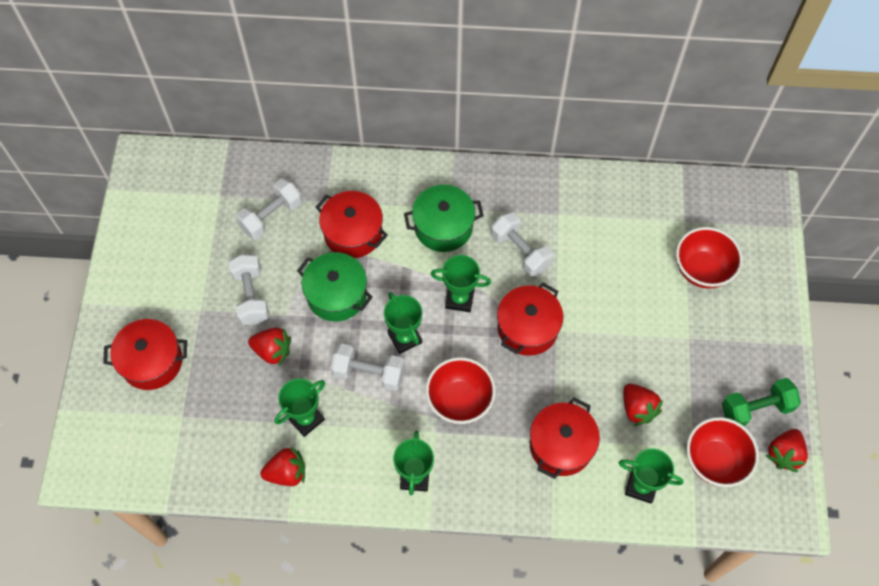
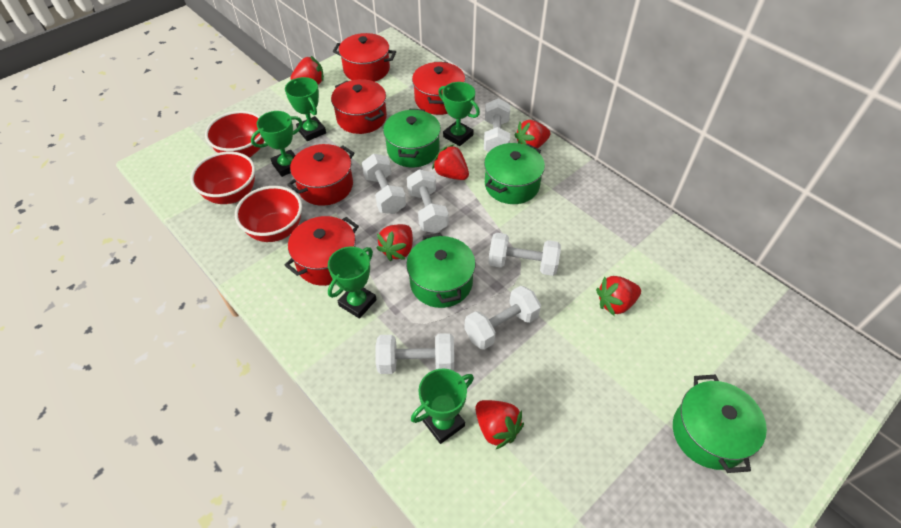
green dumbbell: 1 -> 0
green pot: 2 -> 4
red pot: 4 -> 5
red strawberry: 4 -> 6
white dumbbell: 4 -> 6

